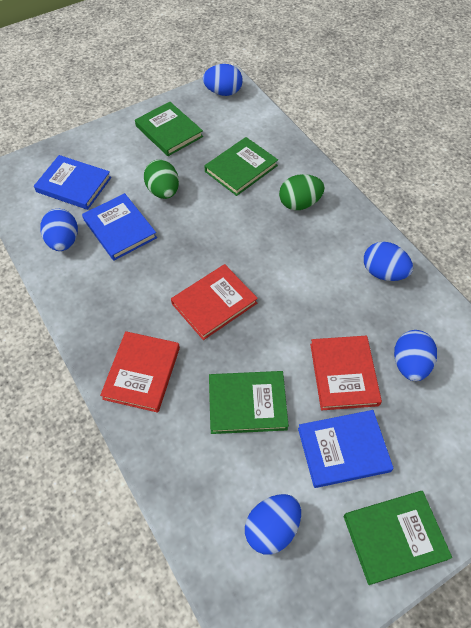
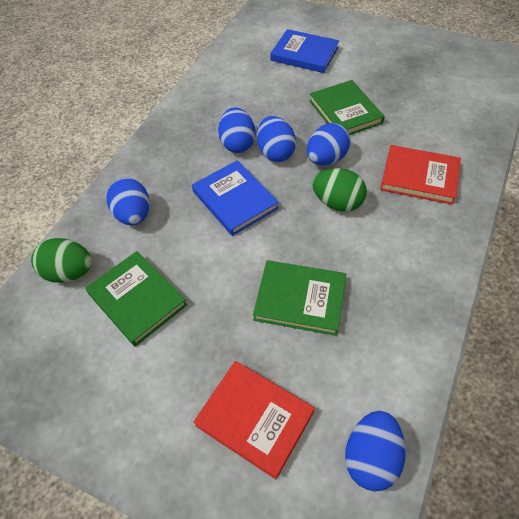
blue book: 3 -> 2
green book: 4 -> 3
red book: 3 -> 2

